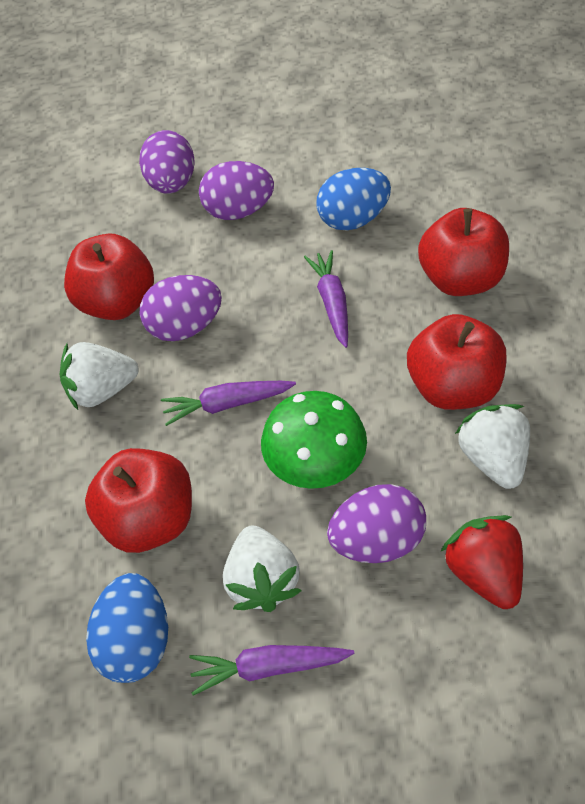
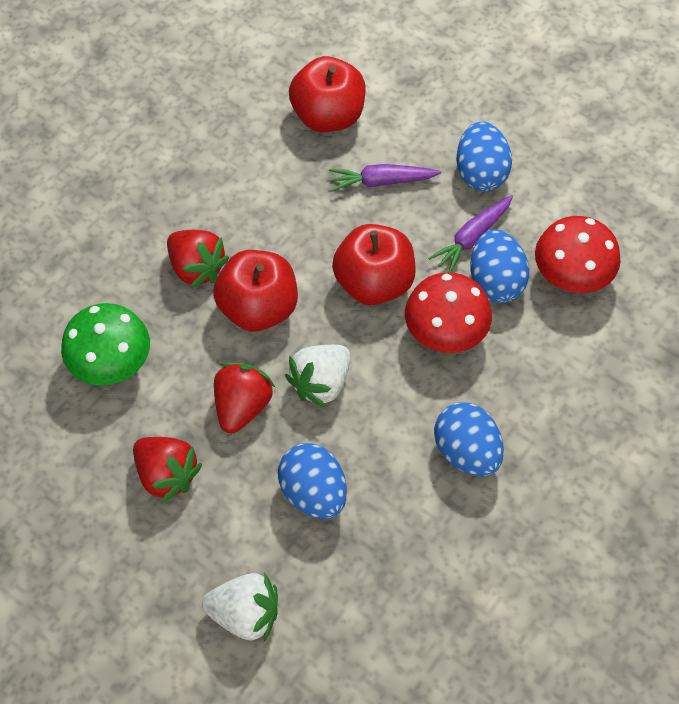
blue egg: 2 -> 4
purple carrot: 3 -> 2
purple egg: 4 -> 0
red apple: 4 -> 3
red mushroom: 0 -> 2
red strawberry: 1 -> 3
white strawberry: 3 -> 2

